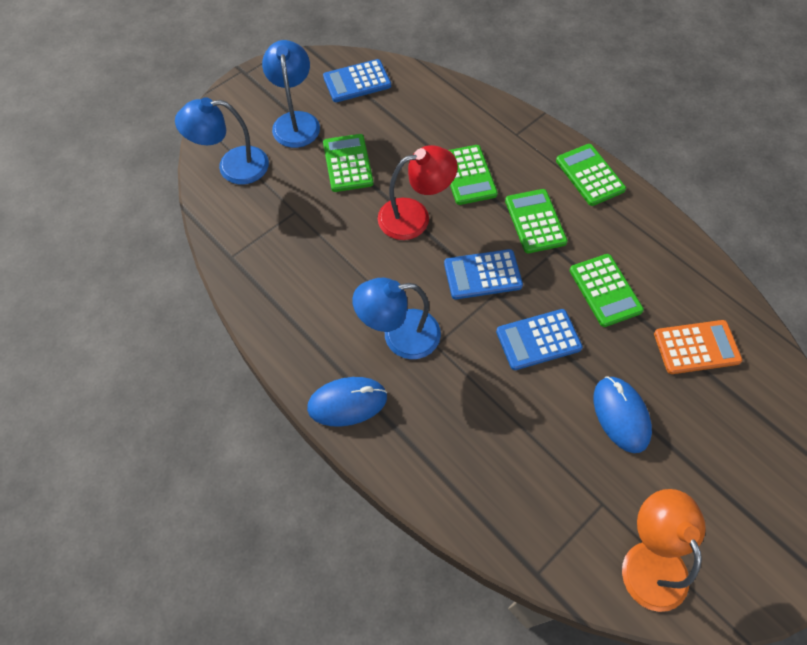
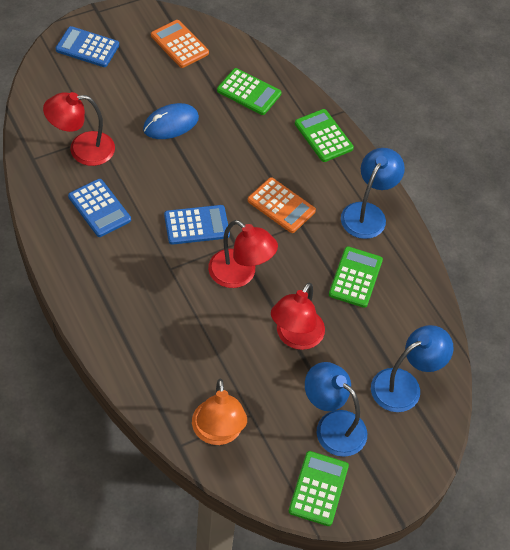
blue mouse: 2 -> 1
green calculator: 5 -> 4
orange calculator: 1 -> 2
red lamp: 1 -> 3

